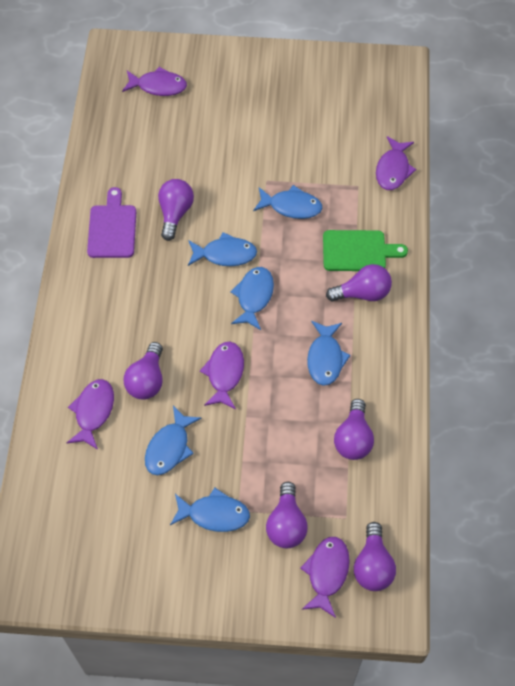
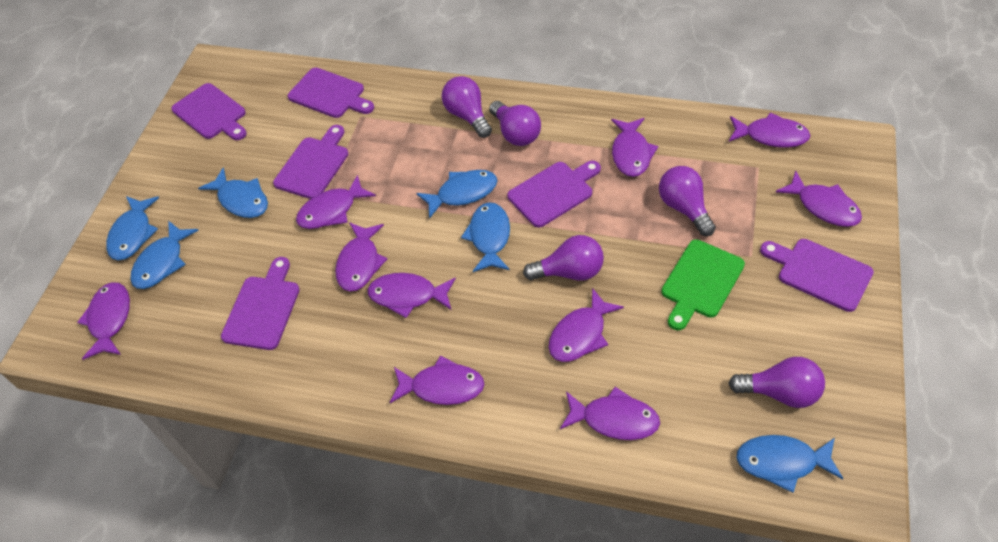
purple cutting board: 1 -> 6
purple fish: 5 -> 10
purple light bulb: 6 -> 5

